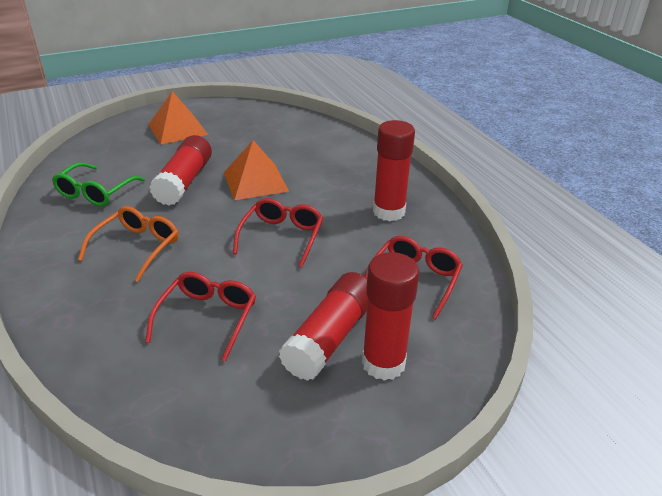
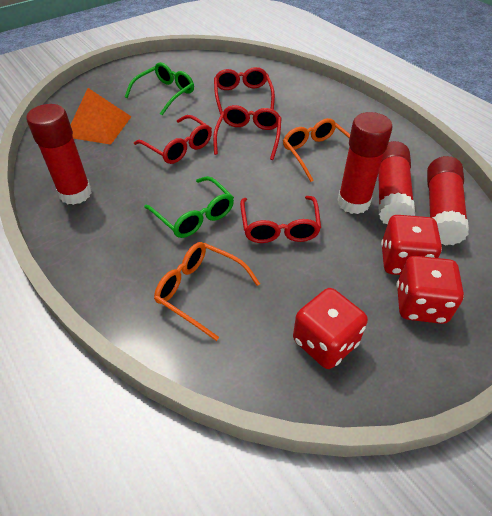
green glasses: 1 -> 2
orange glasses: 1 -> 2
orange pyramid: 2 -> 1
red dice: 0 -> 3
red glasses: 3 -> 4

